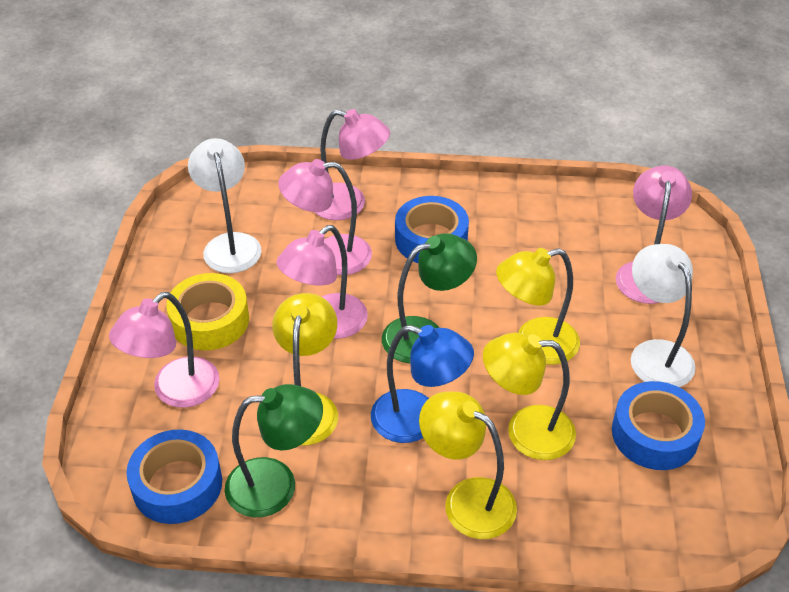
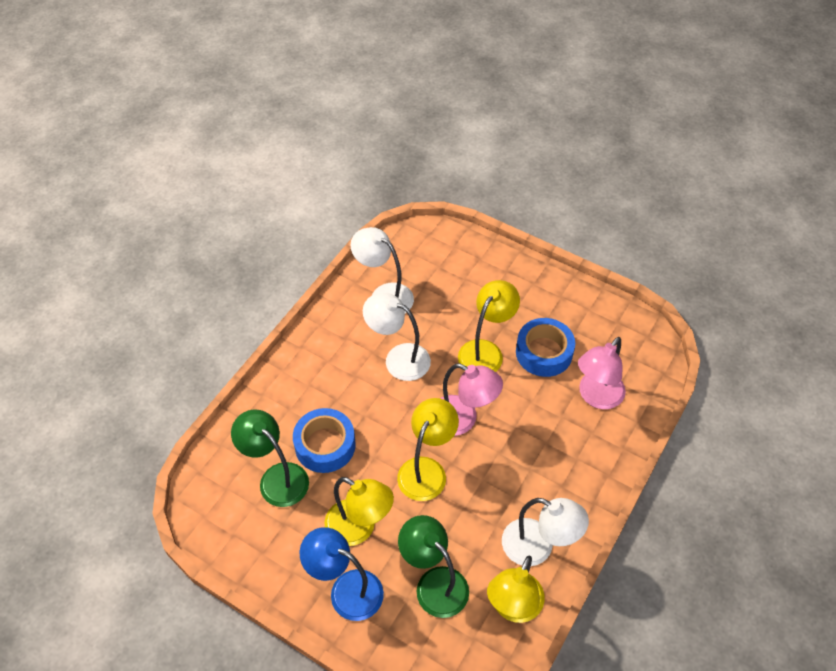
blue tape: 3 -> 2
pink lamp: 5 -> 2
white lamp: 2 -> 3
yellow tape: 1 -> 0

